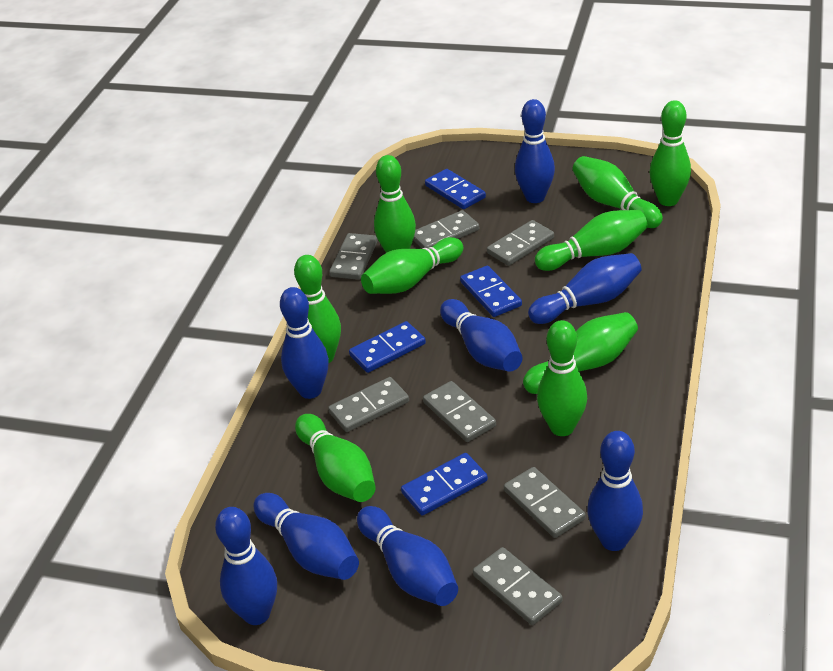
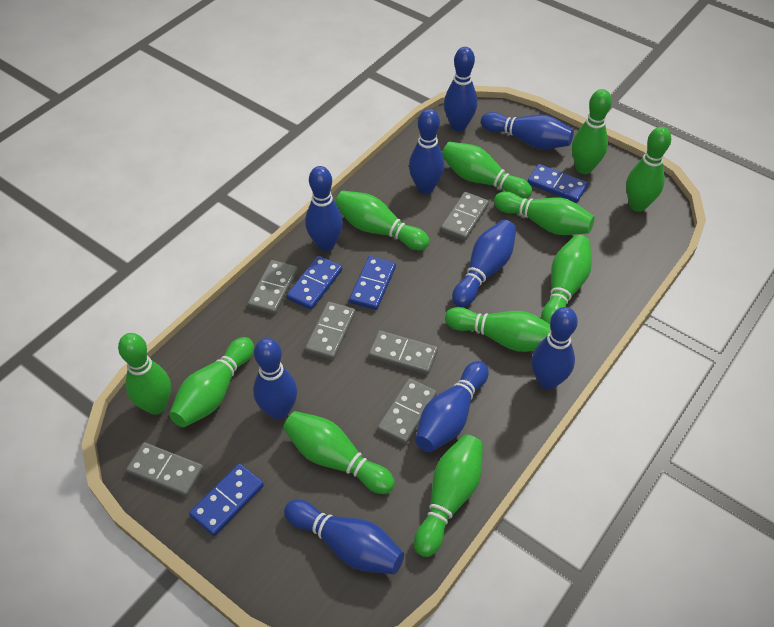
blue bowling pin: 8 -> 9
green bowling pin: 9 -> 11
grey domino: 7 -> 6

